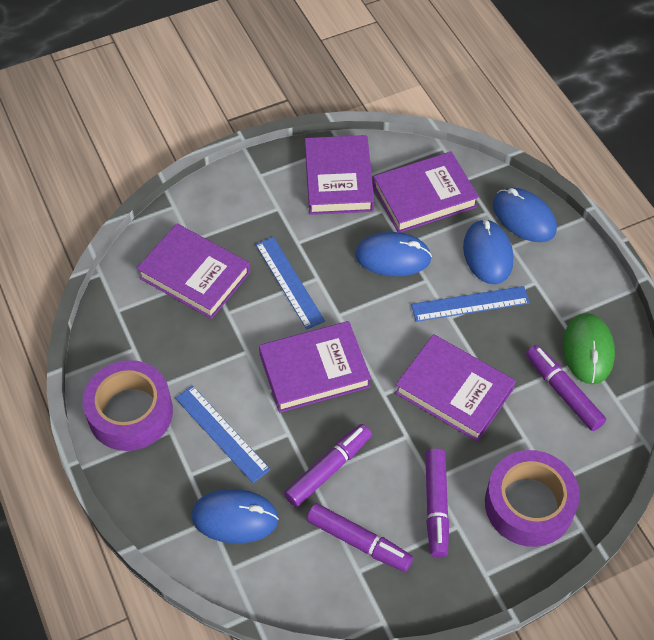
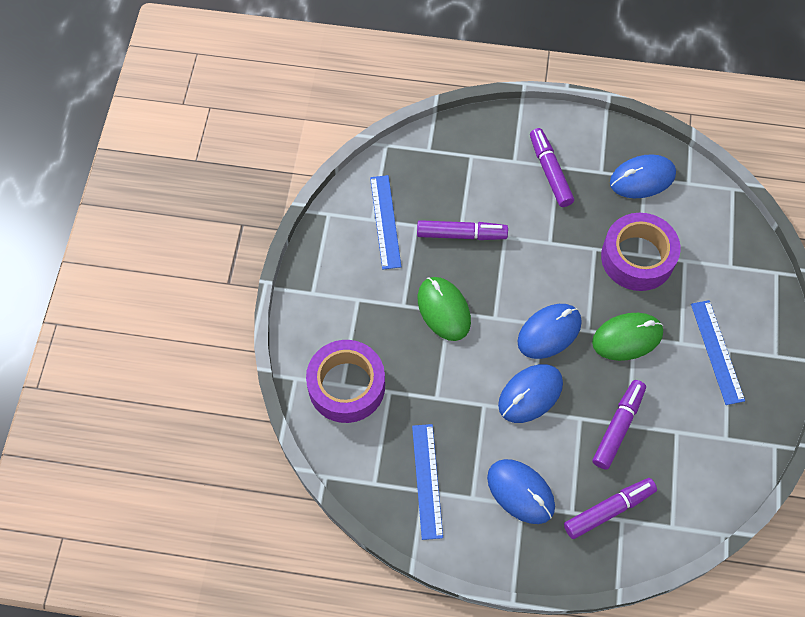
green mouse: 1 -> 2
purple book: 5 -> 0

